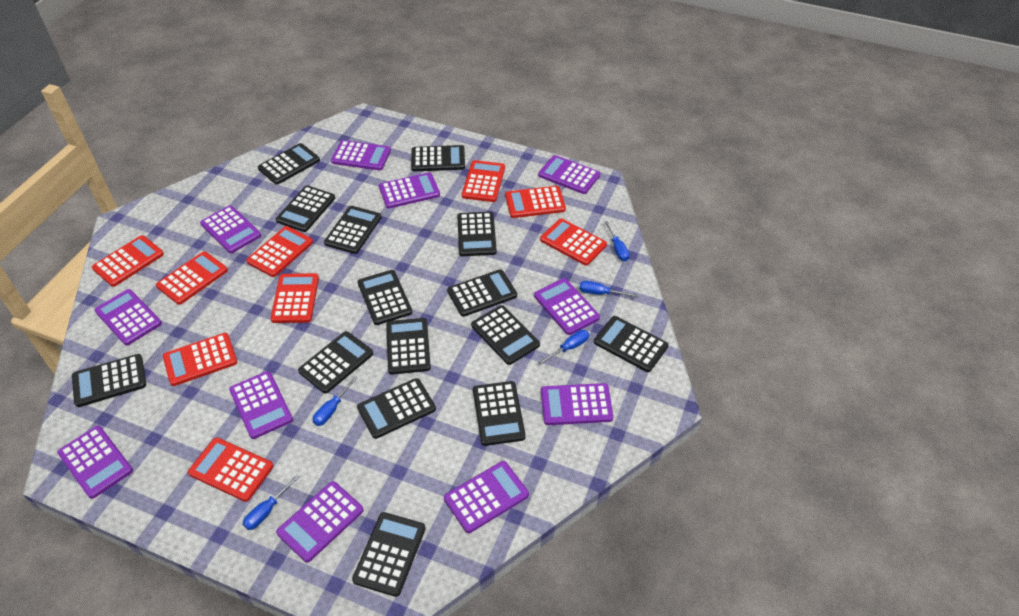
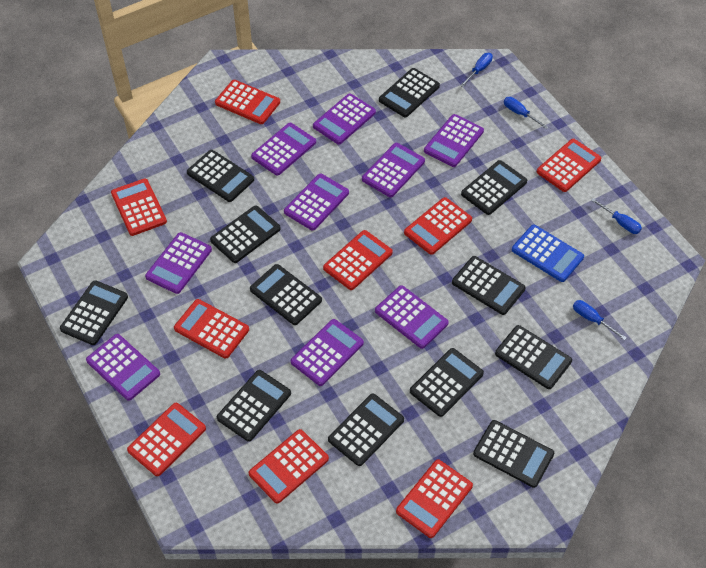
black calculator: 15 -> 12
blue calculator: 0 -> 1
blue screwdriver: 5 -> 4
purple calculator: 11 -> 9

